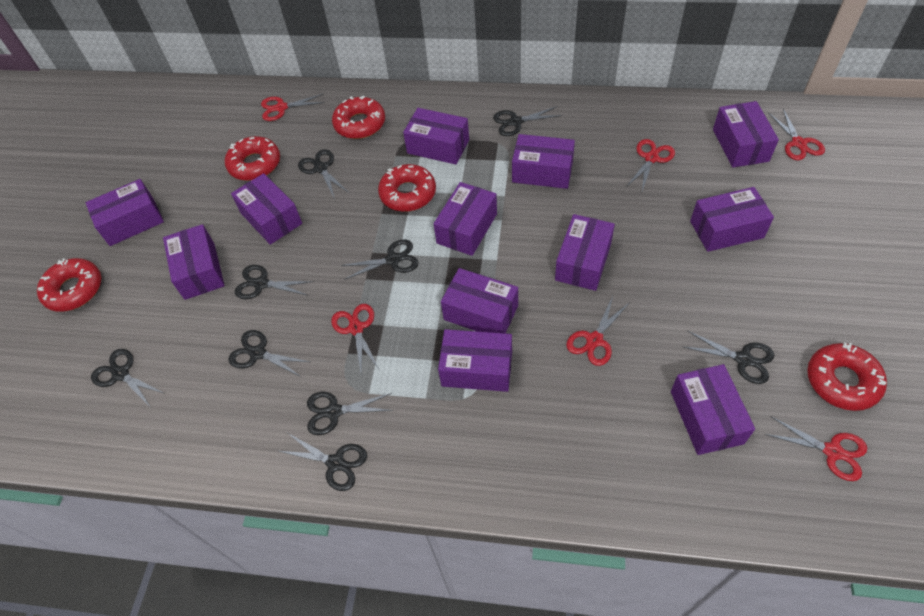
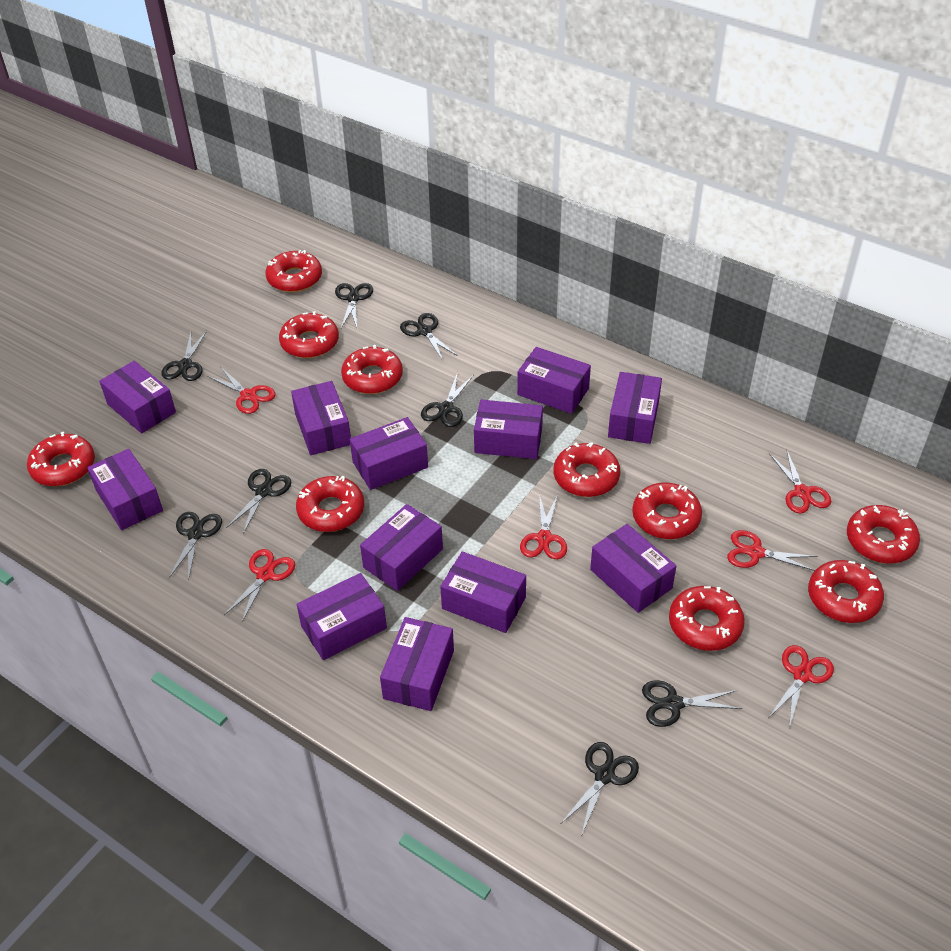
black scissors: 9 -> 8
red donut: 5 -> 10

